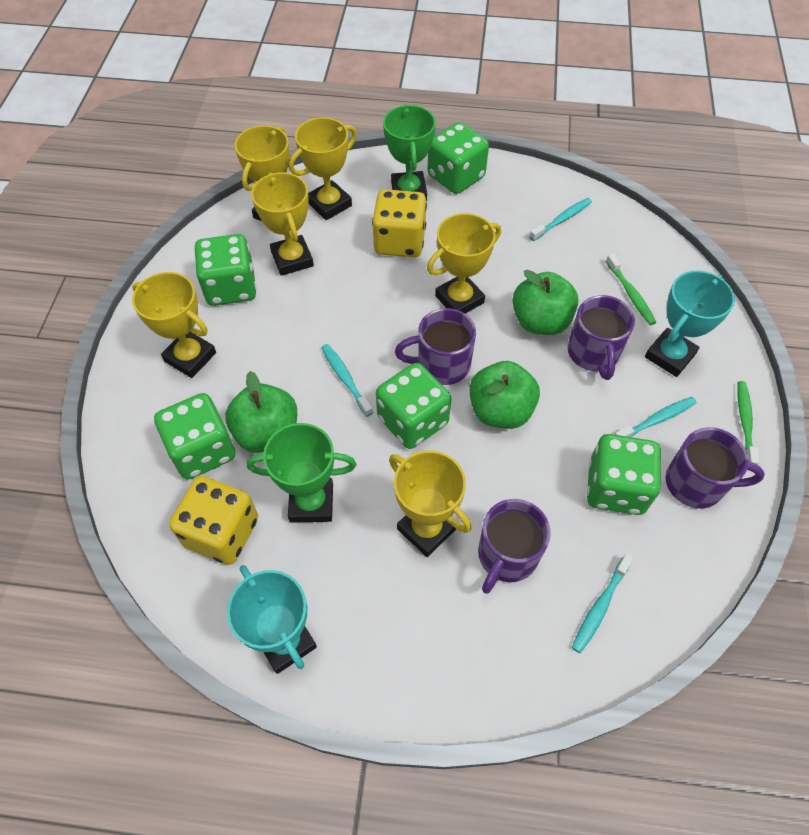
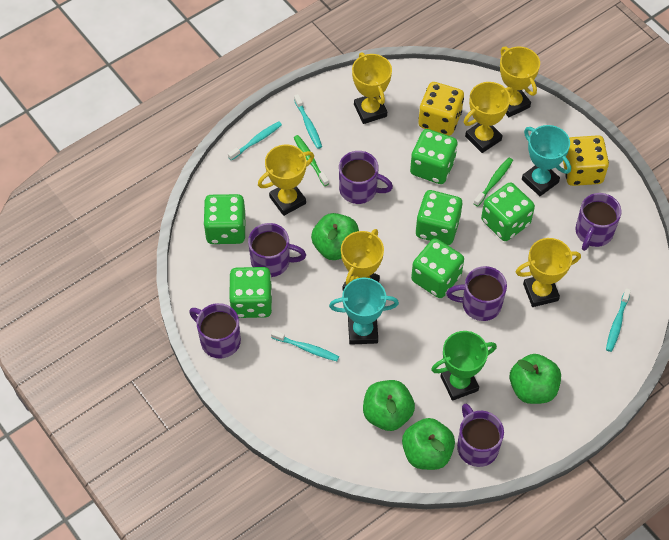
green apple: 3 -> 4
green dice: 5 -> 6
green trophy: 2 -> 1
purple mug: 4 -> 6

